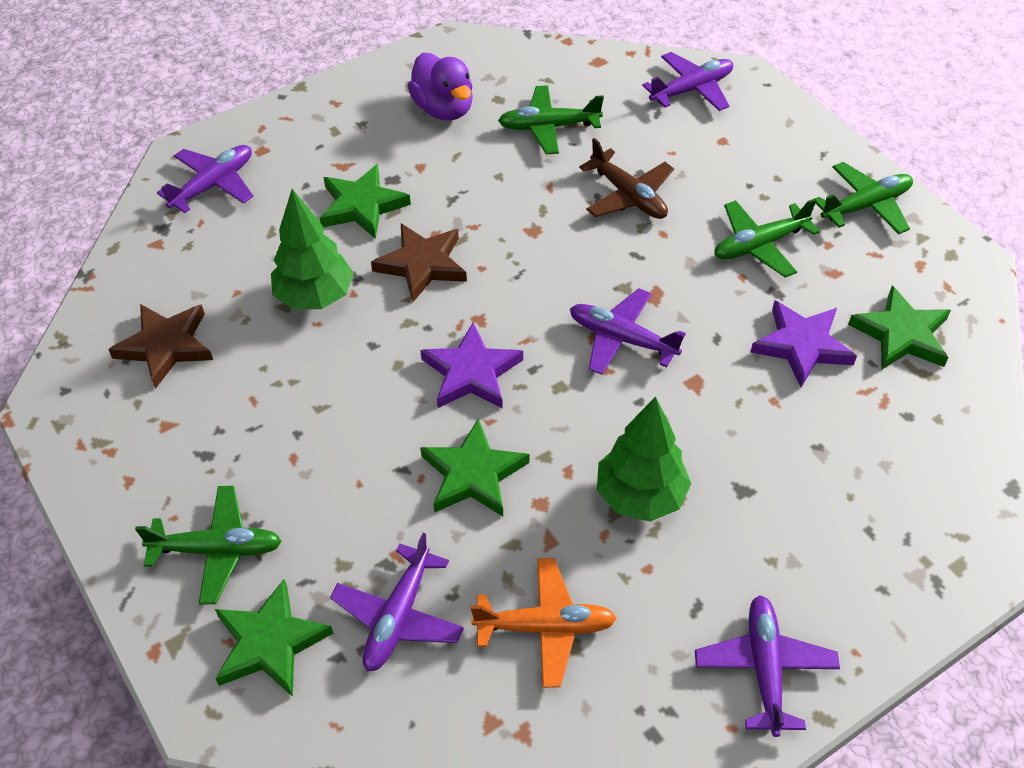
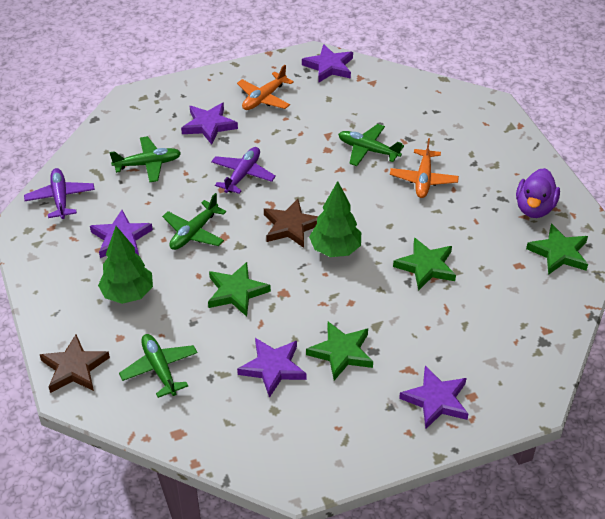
brown plane: 1 -> 0
orange plane: 1 -> 2
purple plane: 5 -> 2
purple star: 2 -> 5

